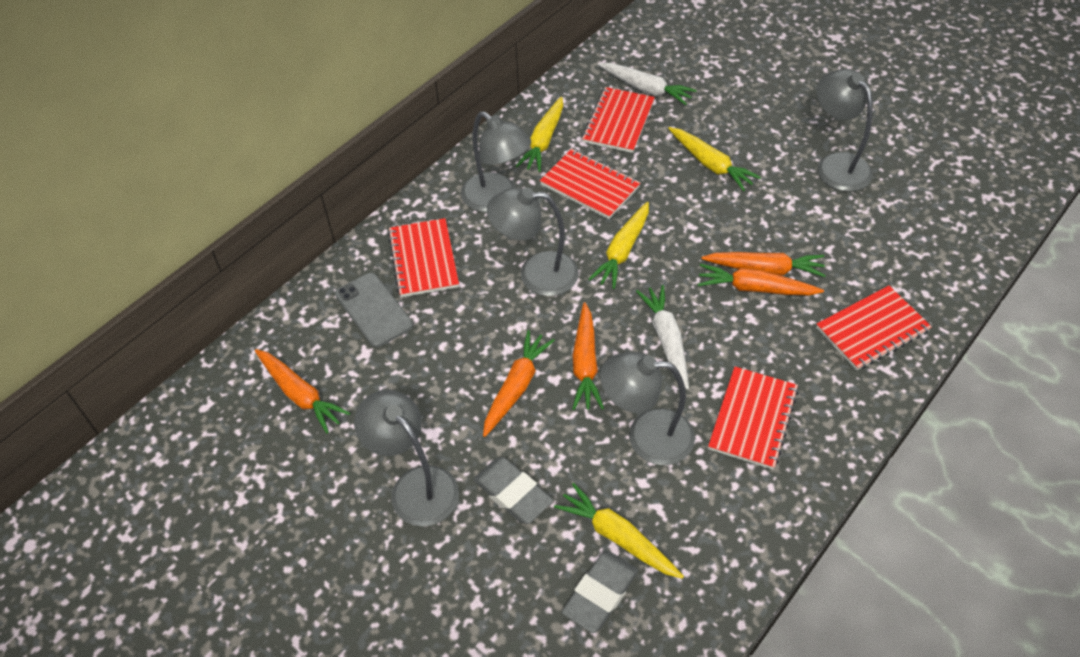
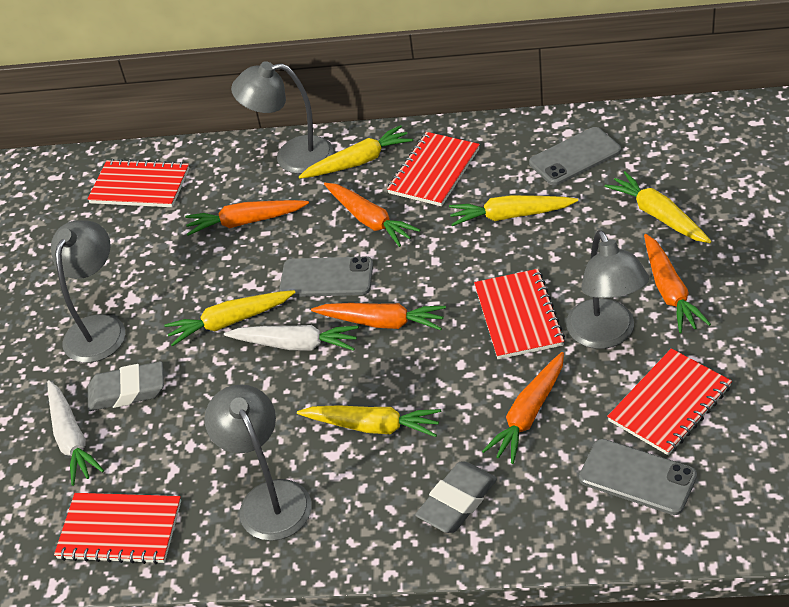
grey lamp: 5 -> 4
grey phone: 1 -> 3
yellow carrot: 4 -> 5

